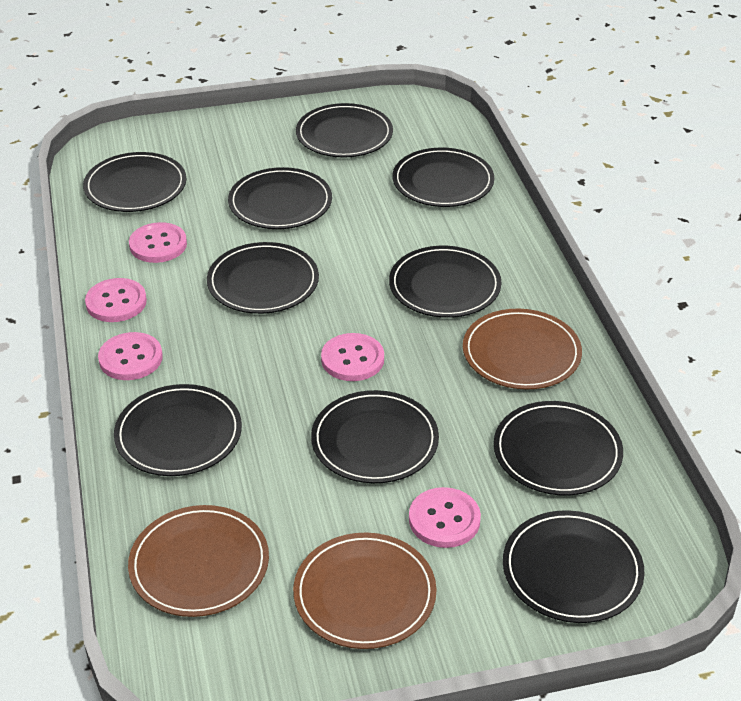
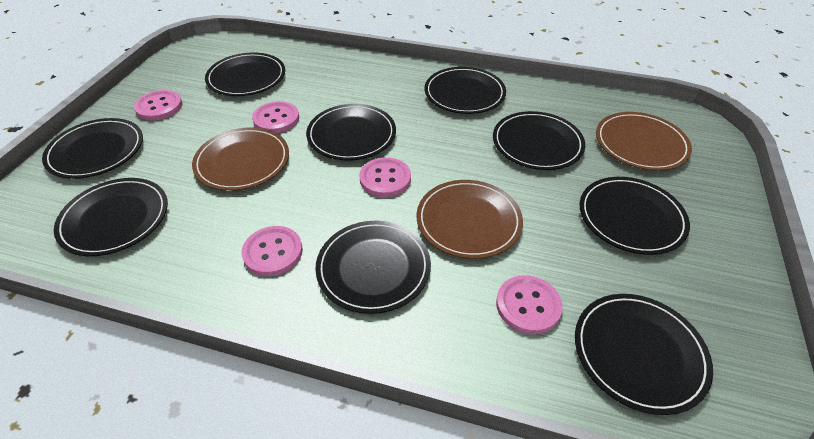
black plate: 10 -> 9

